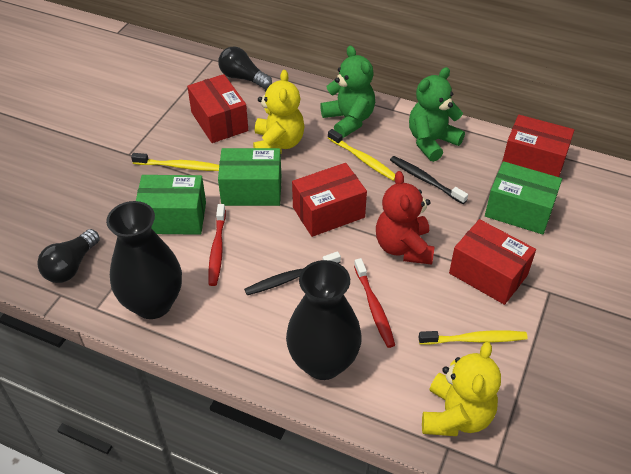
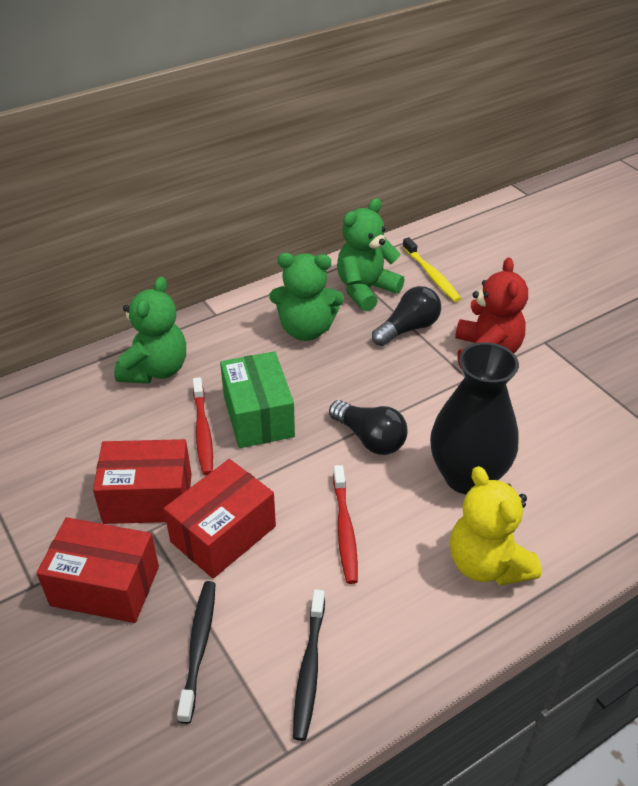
black vase: 2 -> 1
green box: 3 -> 1
green teddy bear: 2 -> 3
red box: 4 -> 3
yellow teddy bear: 2 -> 1
yellow toothbrush: 3 -> 1

